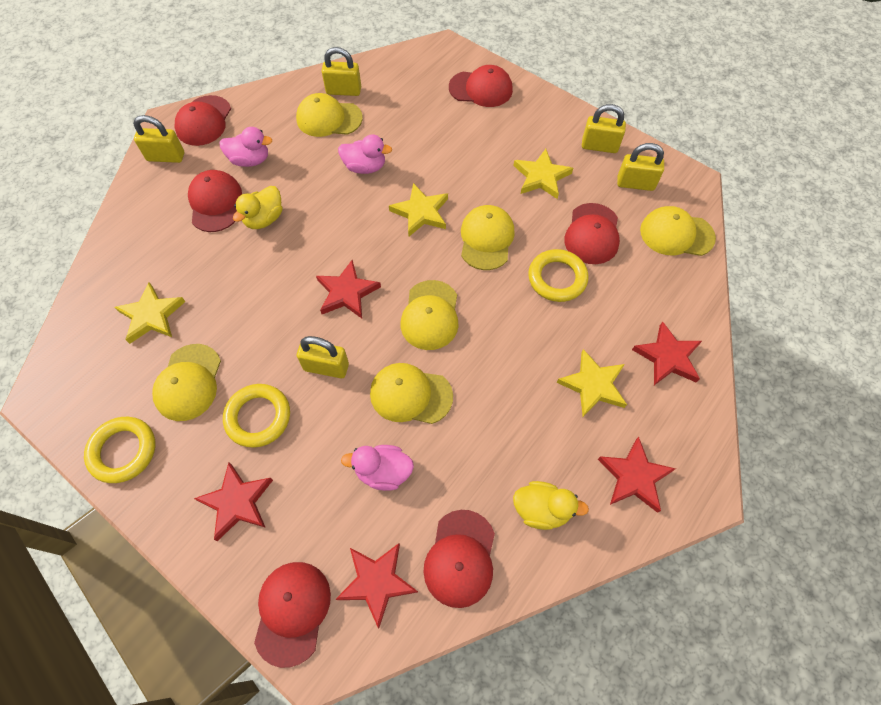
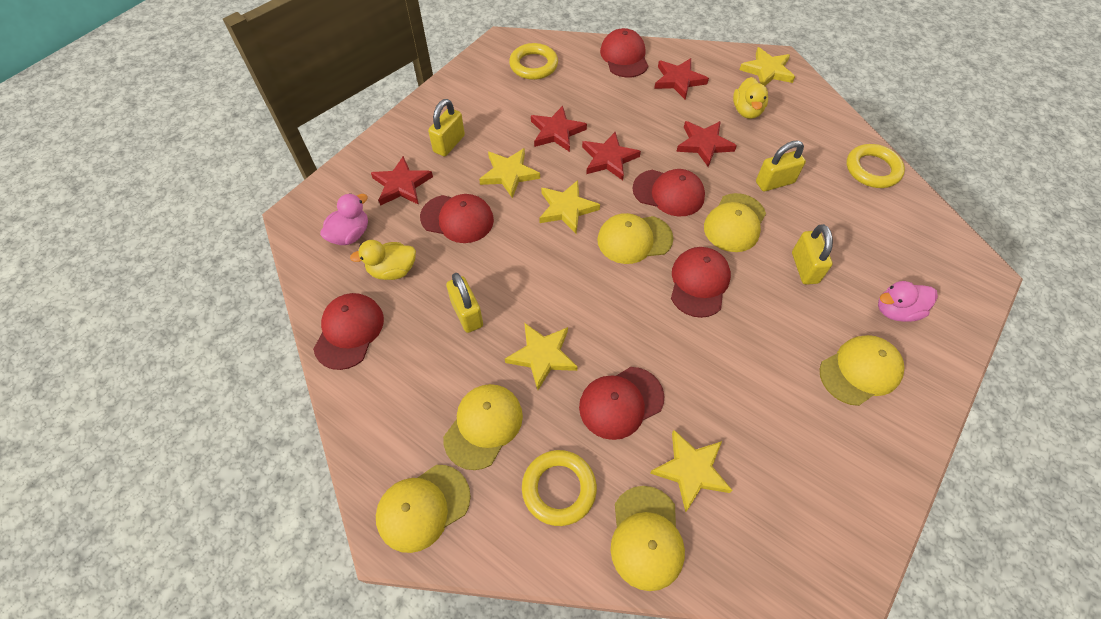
pink duck: 3 -> 2
yellow padlock: 5 -> 4
yellow star: 4 -> 5

